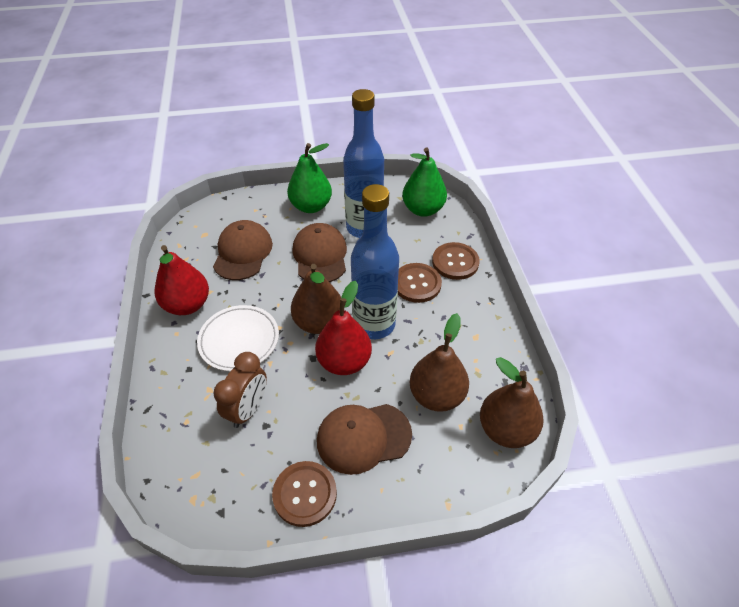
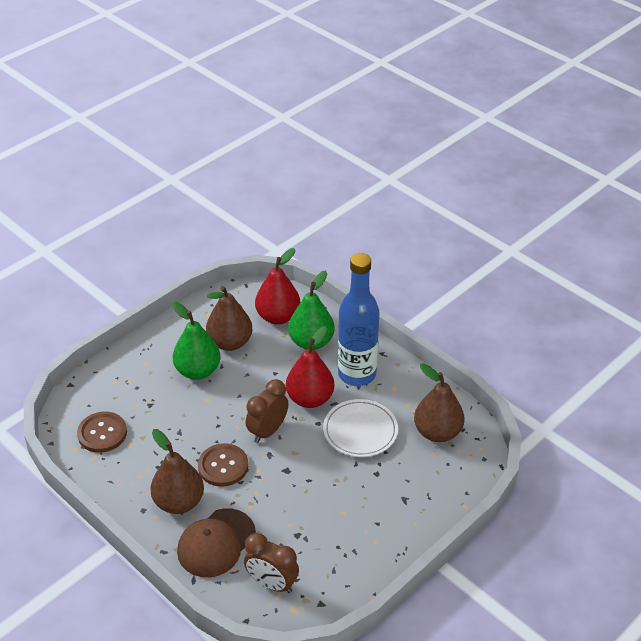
blue bottle: 2 -> 1
brown button: 3 -> 2
brown cap: 3 -> 1
brown clock: 1 -> 2

